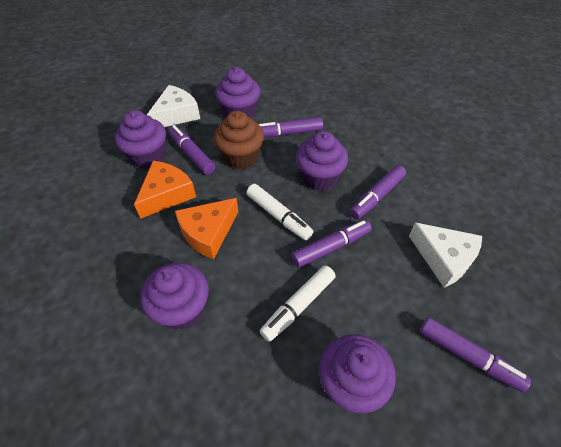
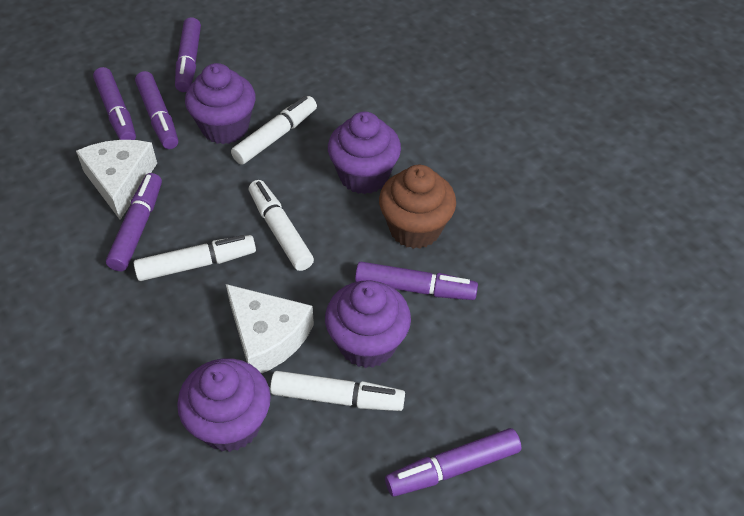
orange cheese: 2 -> 0
purple cupcake: 5 -> 4
purple marker: 5 -> 6
white marker: 2 -> 4

